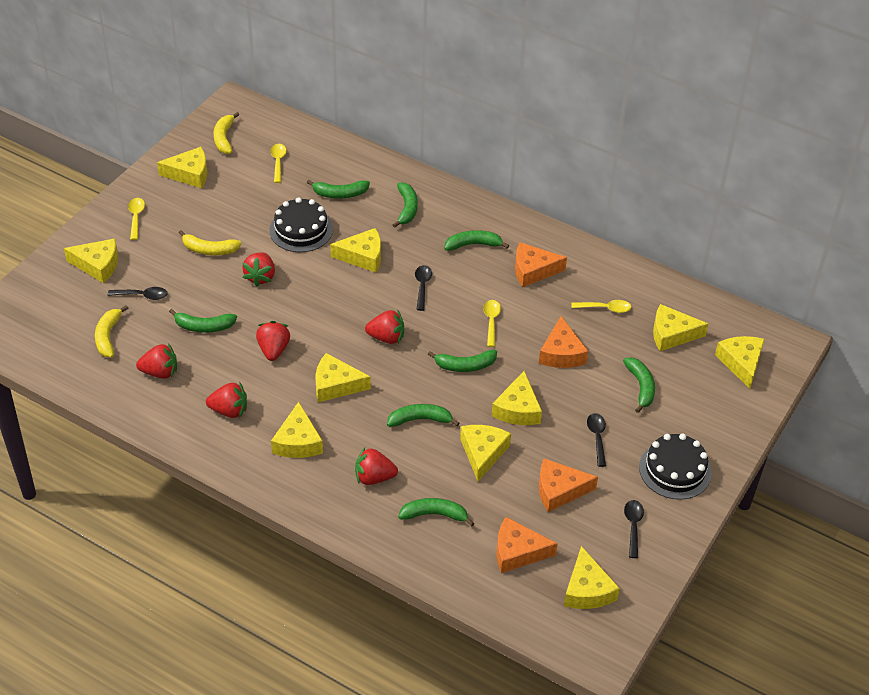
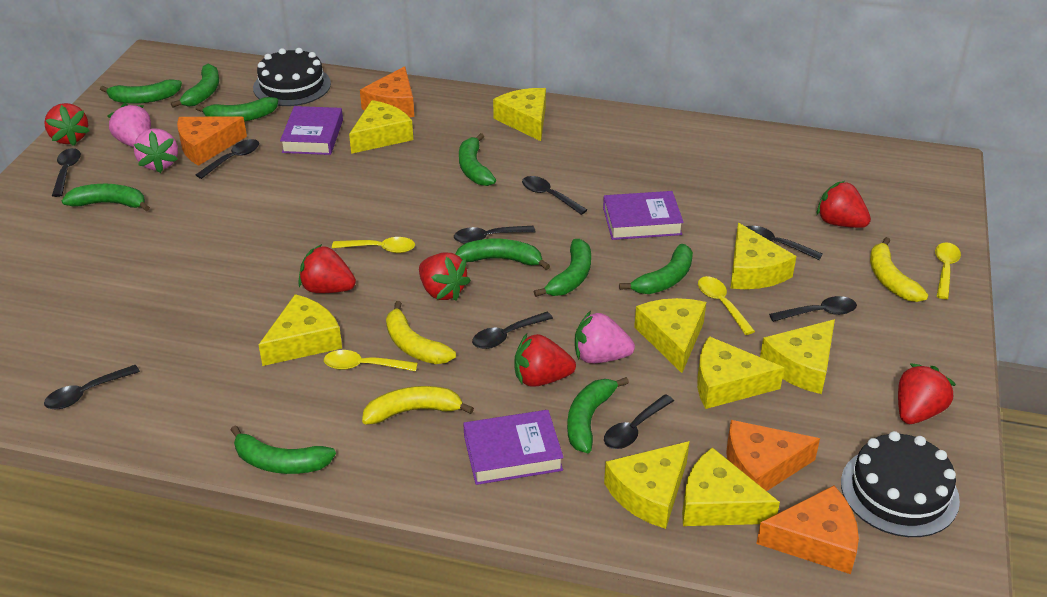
black spoon: 4 -> 9
green banana: 8 -> 10
pink strawberry: 0 -> 3
purple book: 0 -> 3
yellow cheese: 10 -> 9

